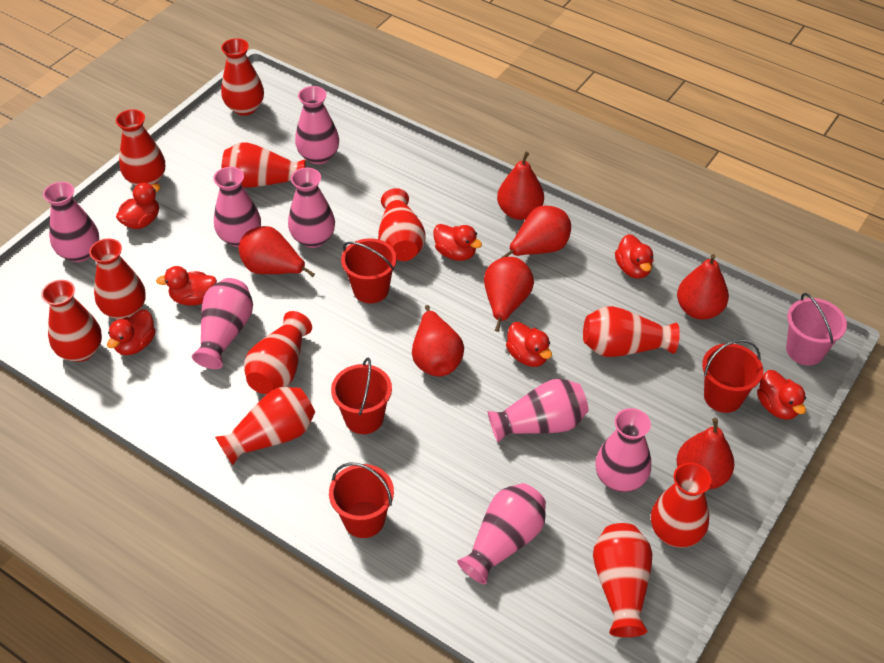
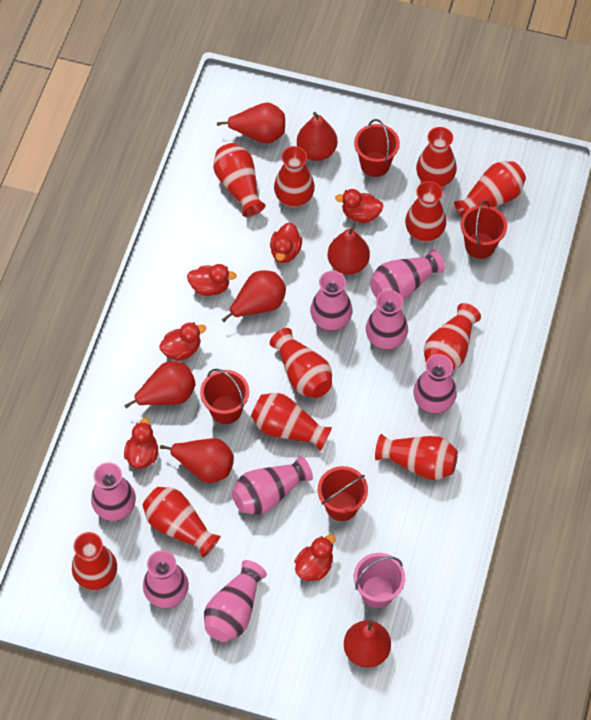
red duck: 7 -> 6

